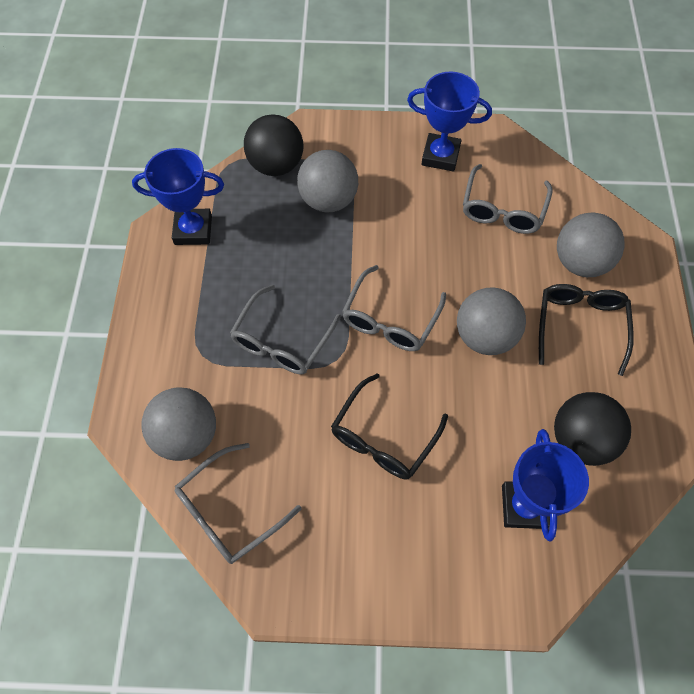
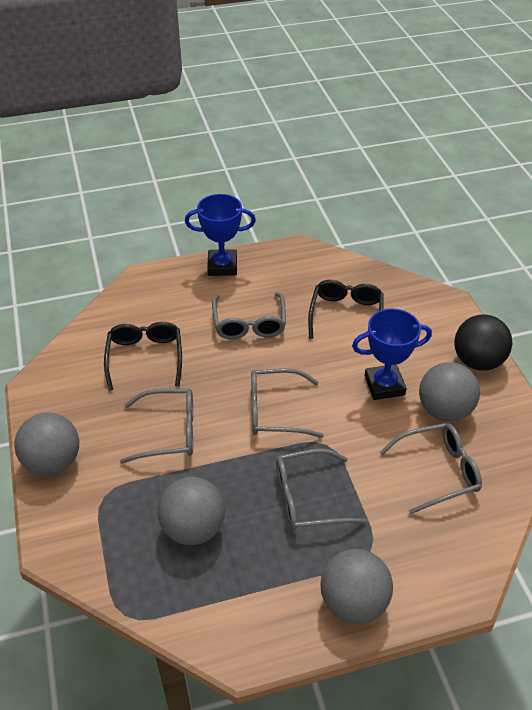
black ball: 2 -> 1
blue trophy: 3 -> 2
grey glasses: 4 -> 5

